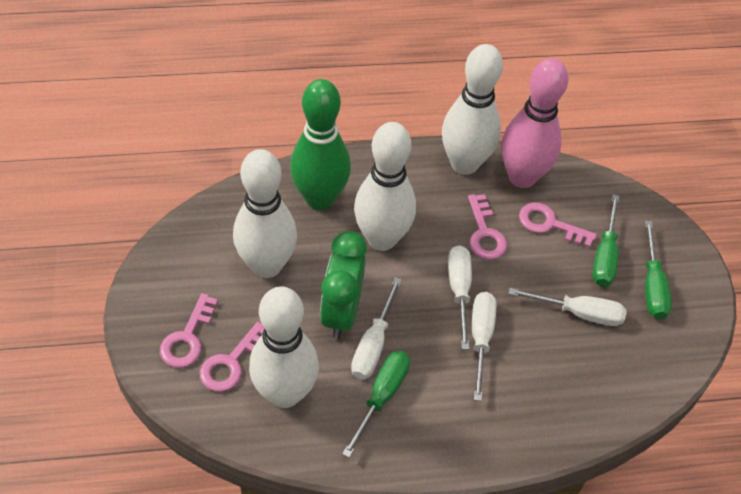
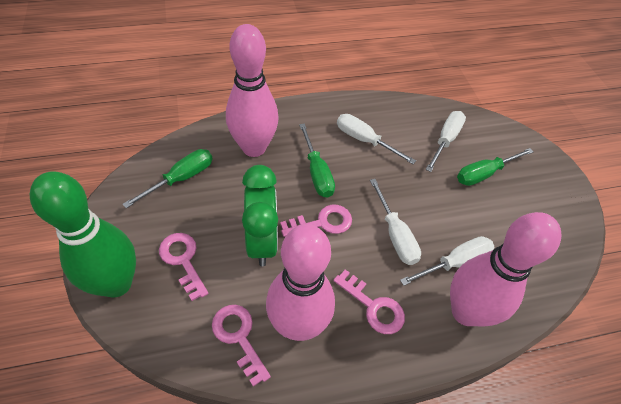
pink bowling pin: 1 -> 3
white bowling pin: 4 -> 0

